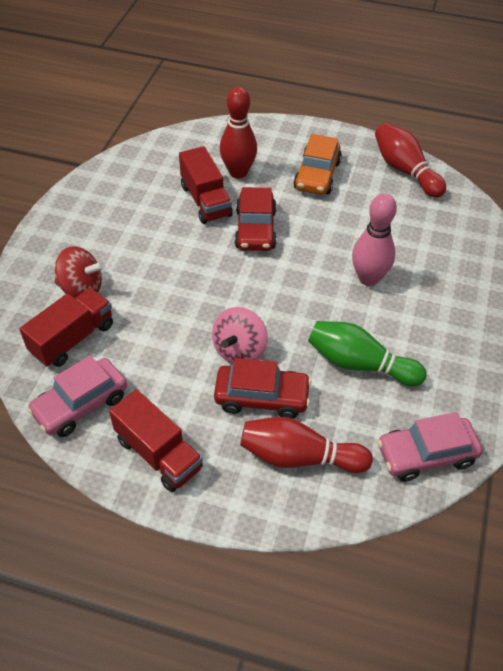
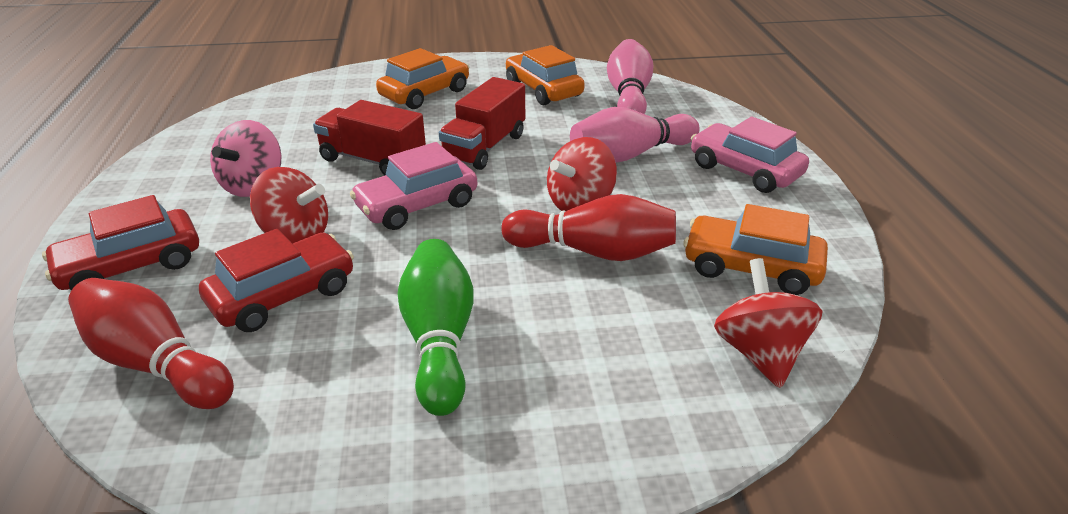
orange car: 1 -> 3
pink bowling pin: 1 -> 2
red bowling pin: 3 -> 2
red spinning top: 1 -> 3
red truck: 3 -> 2

